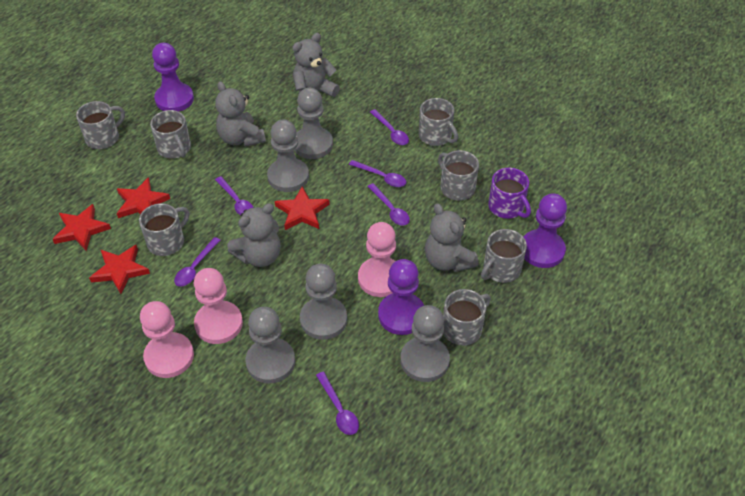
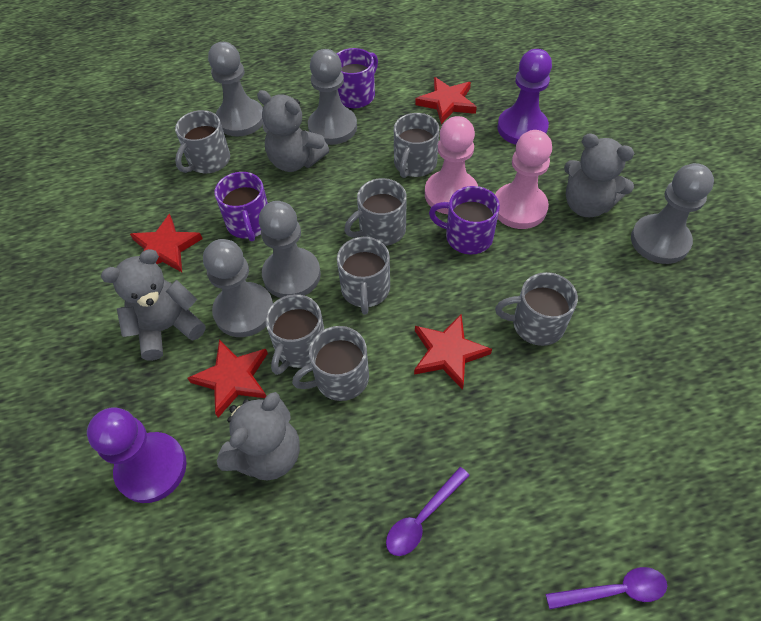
pink pawn: 3 -> 2
purple mug: 1 -> 3
purple pawn: 3 -> 2
purple spoon: 6 -> 2

